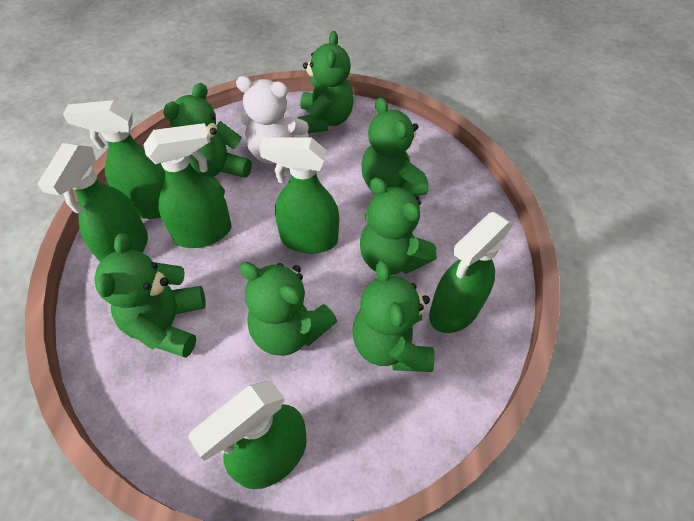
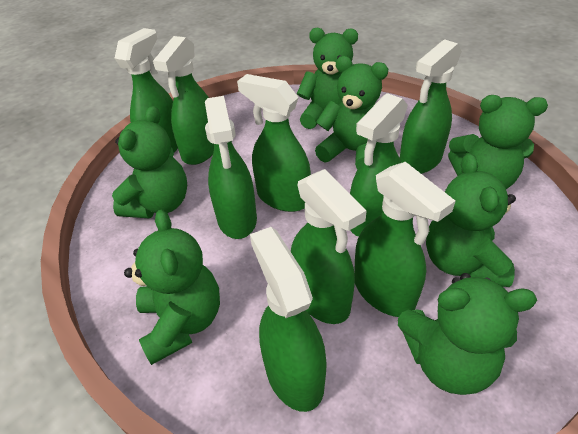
green spray bottle: 6 -> 9
white teddy bear: 1 -> 0

